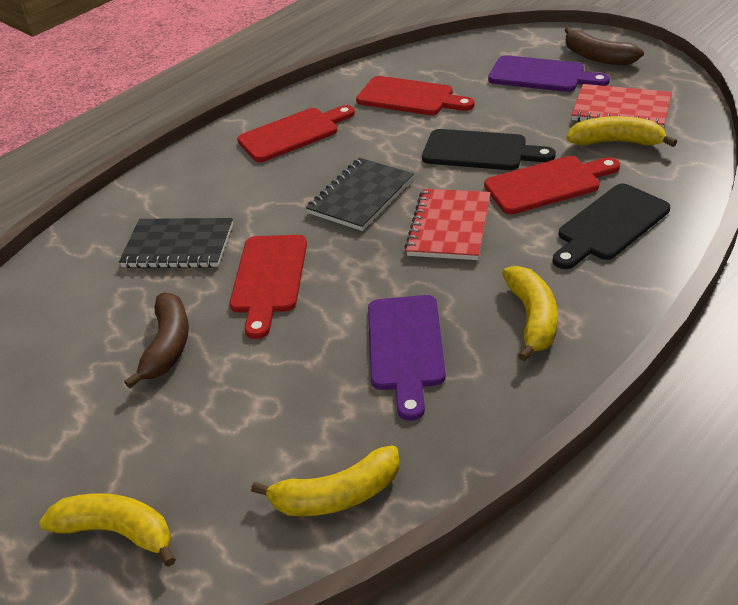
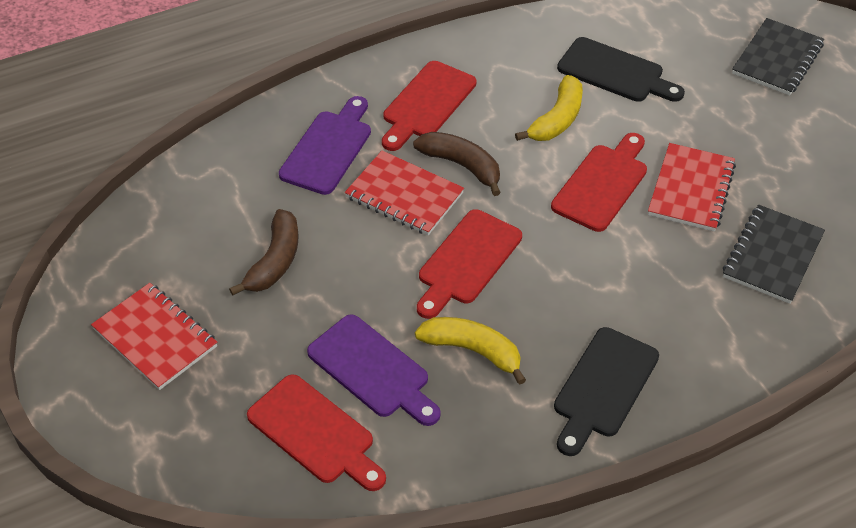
red notebook: 2 -> 3
yellow banana: 4 -> 2

